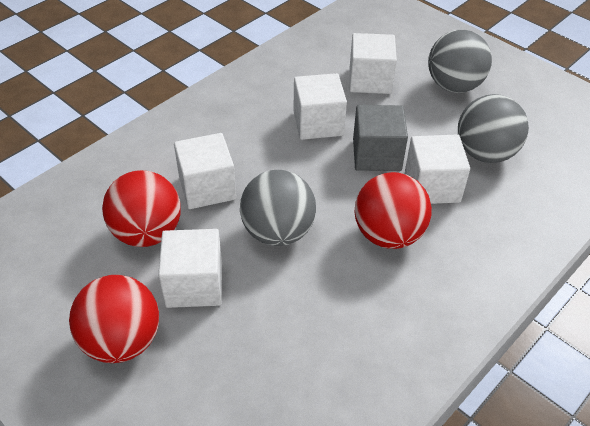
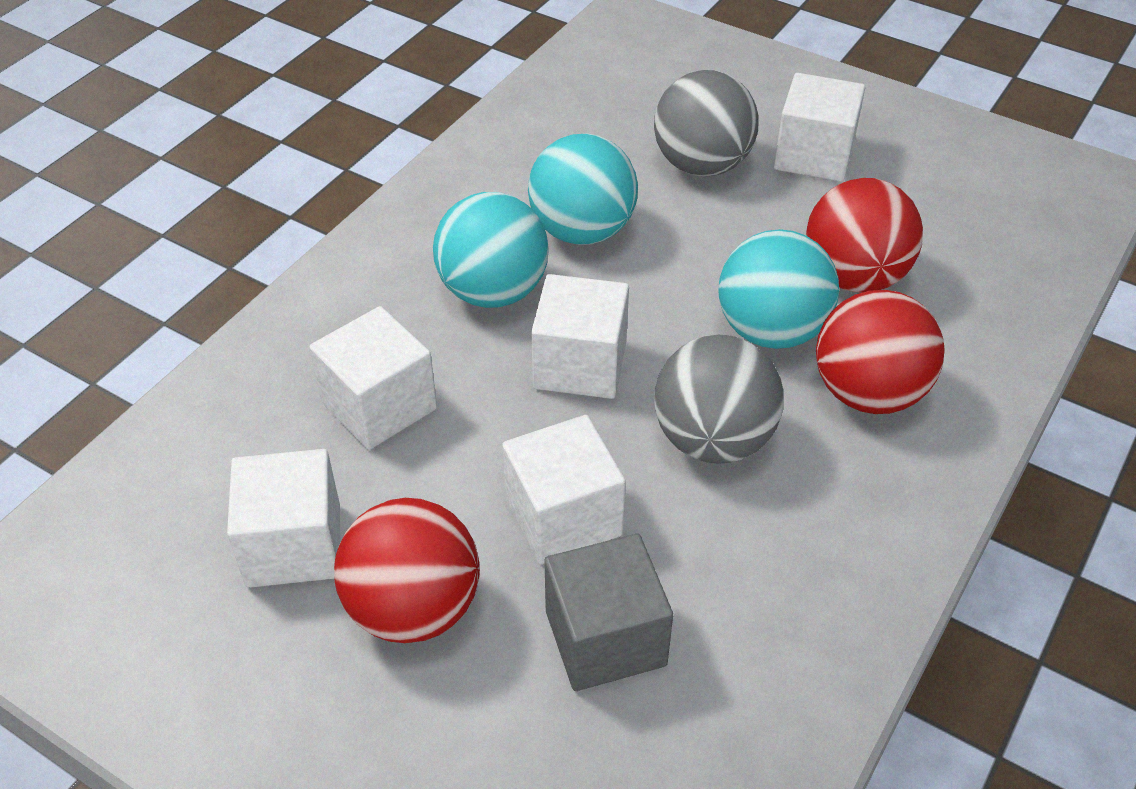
grey ball: 3 -> 2
turquoise ball: 0 -> 3

